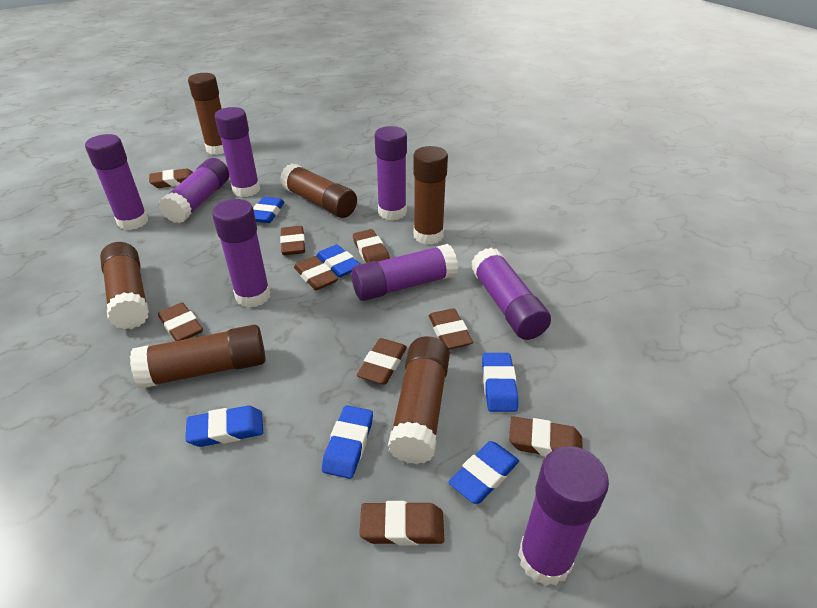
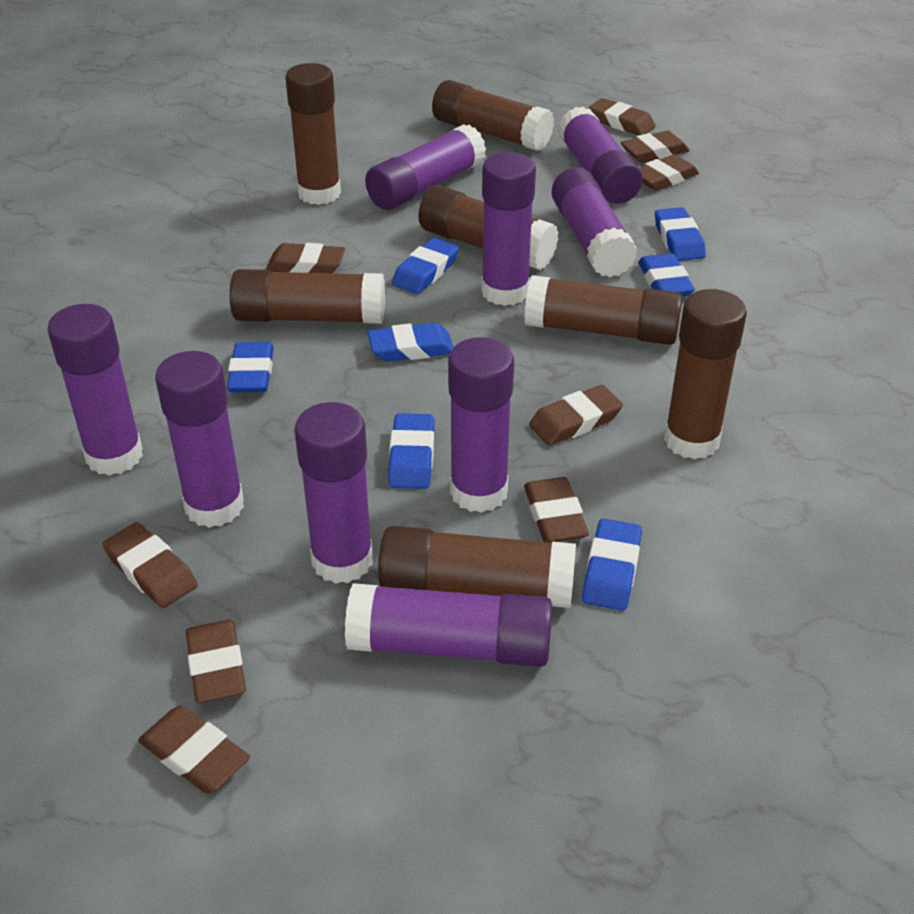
blue eraser: 6 -> 7
brown glue stick: 6 -> 7
purple glue stick: 8 -> 9

